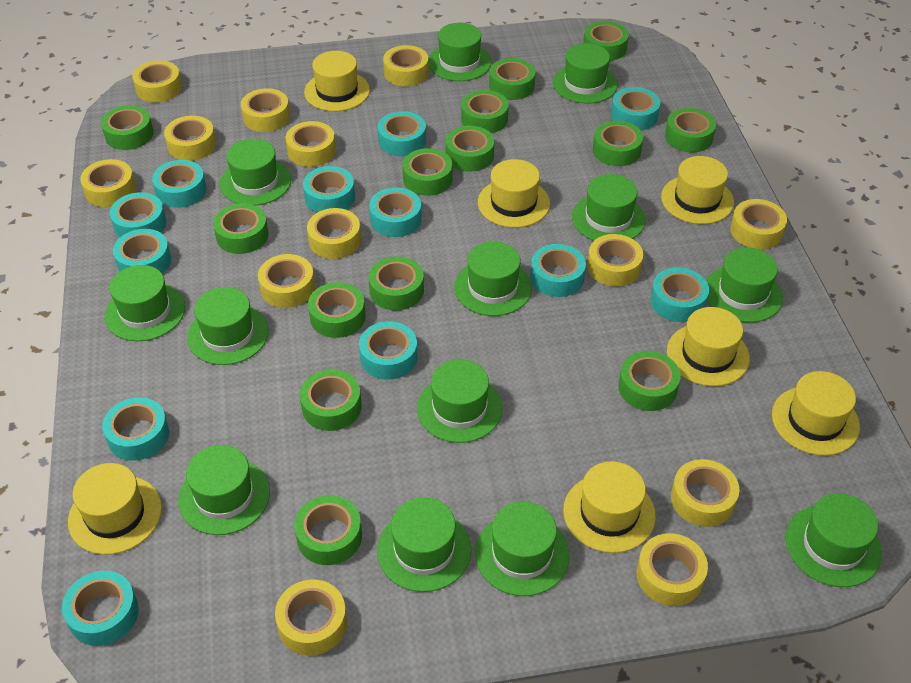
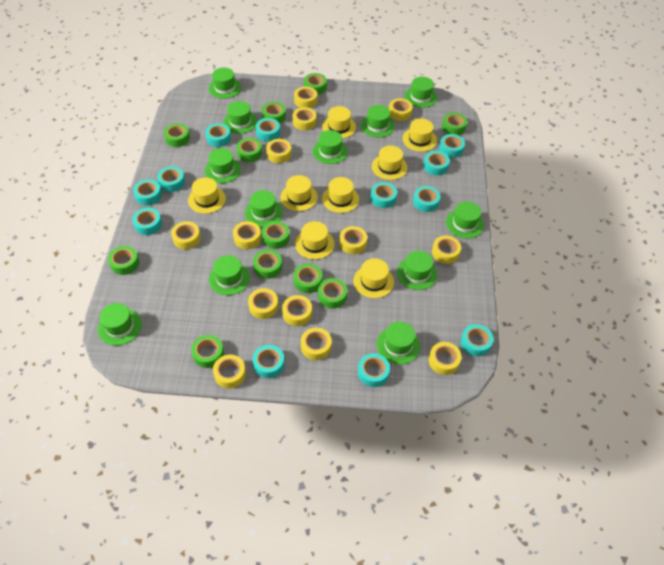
green hat: 13 -> 12
green tape: 14 -> 11
yellow hat: 7 -> 8

